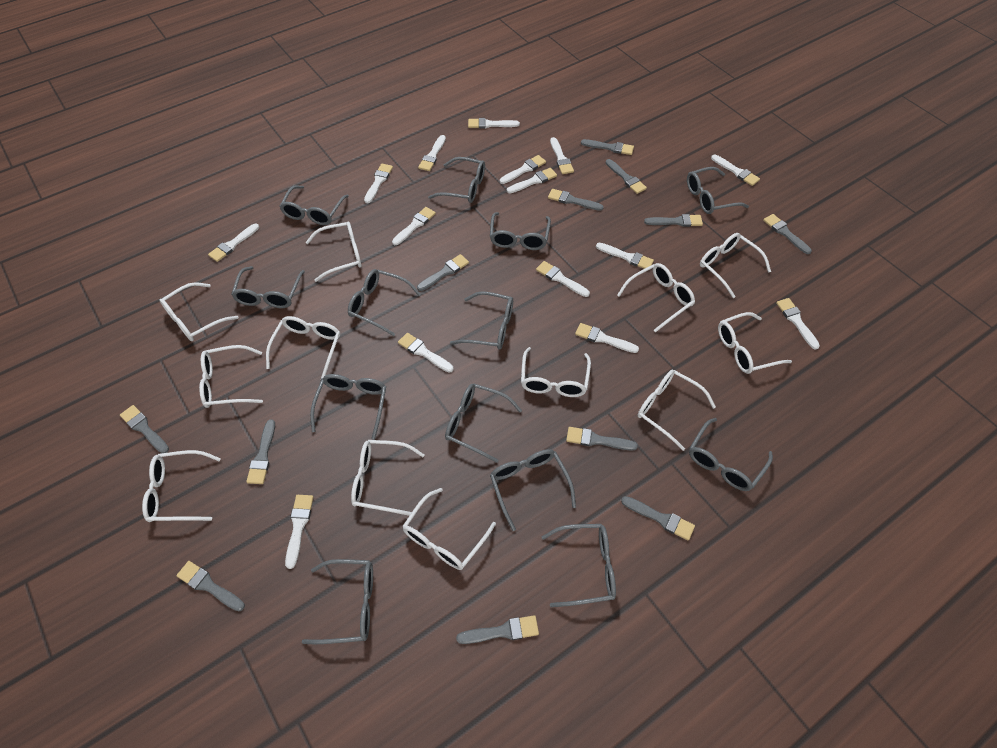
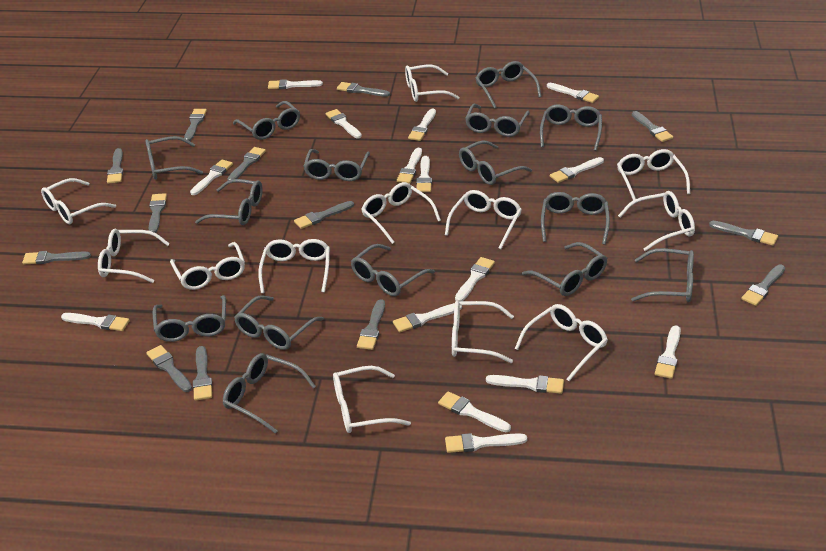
grey brush: 12 -> 13
grey glasses: 13 -> 15

